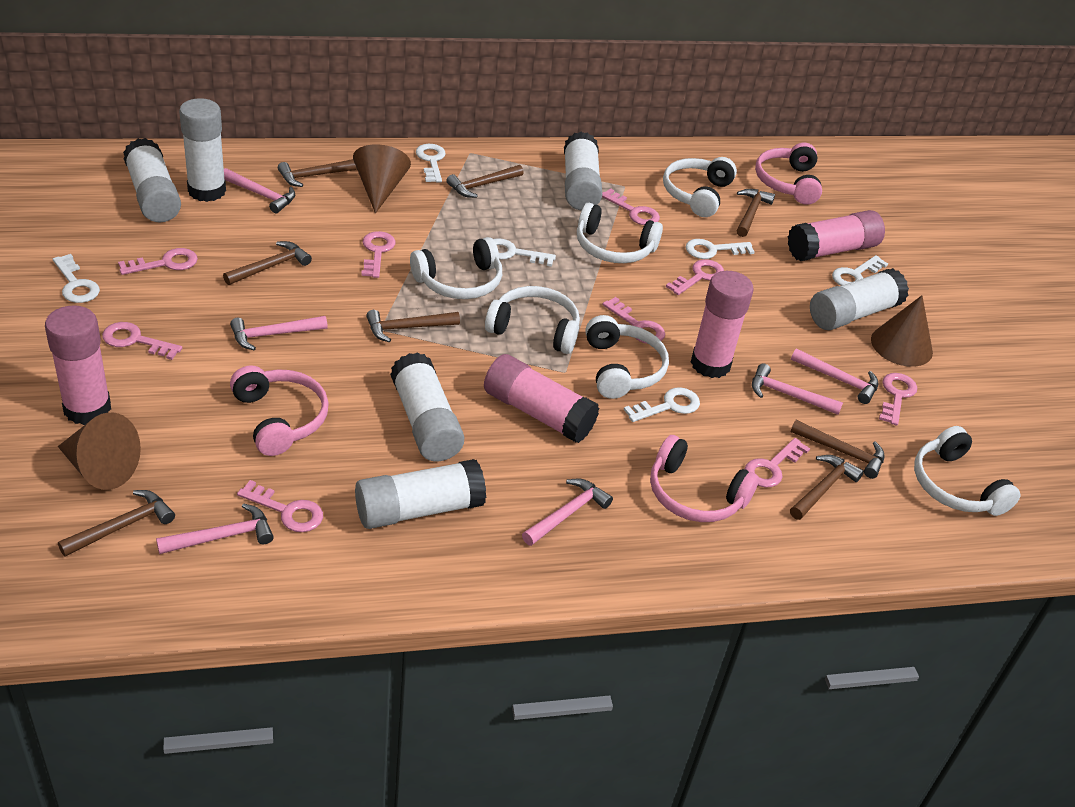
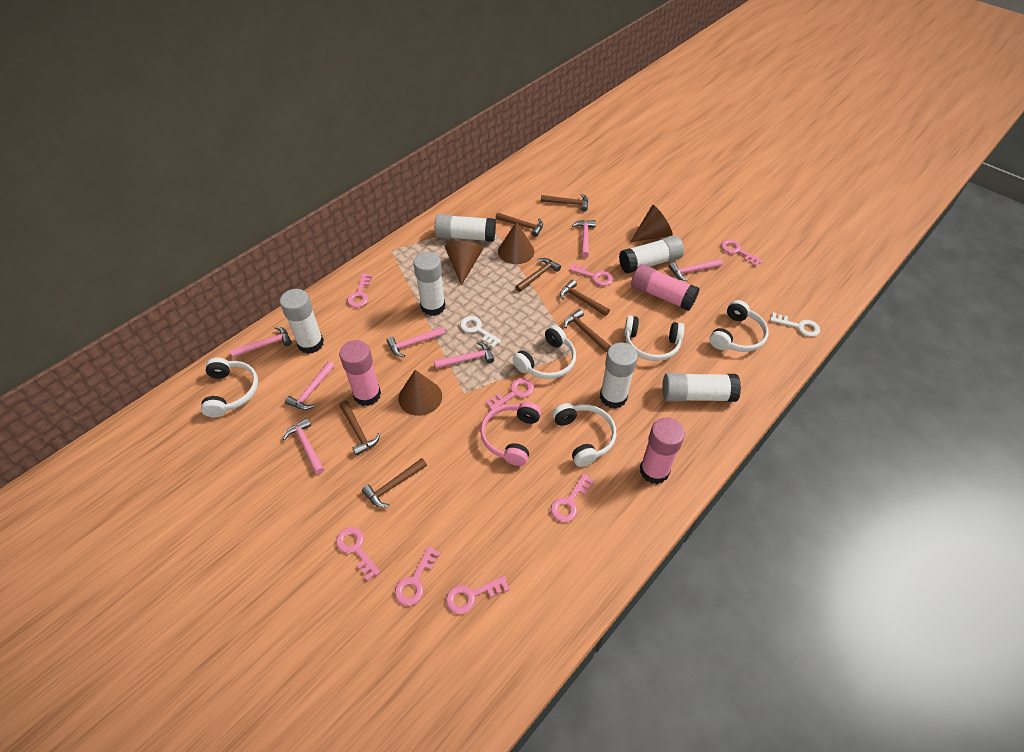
brown cone: 3 -> 4
brown hammer: 8 -> 7
pink glue stick: 4 -> 3
pink hammer: 6 -> 7
pink headphones: 3 -> 1
pink key: 9 -> 8
white headphones: 6 -> 5
white key: 6 -> 2

